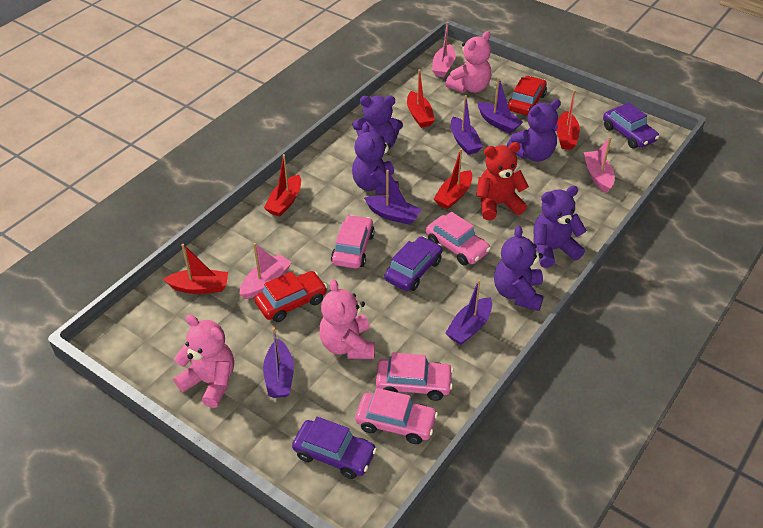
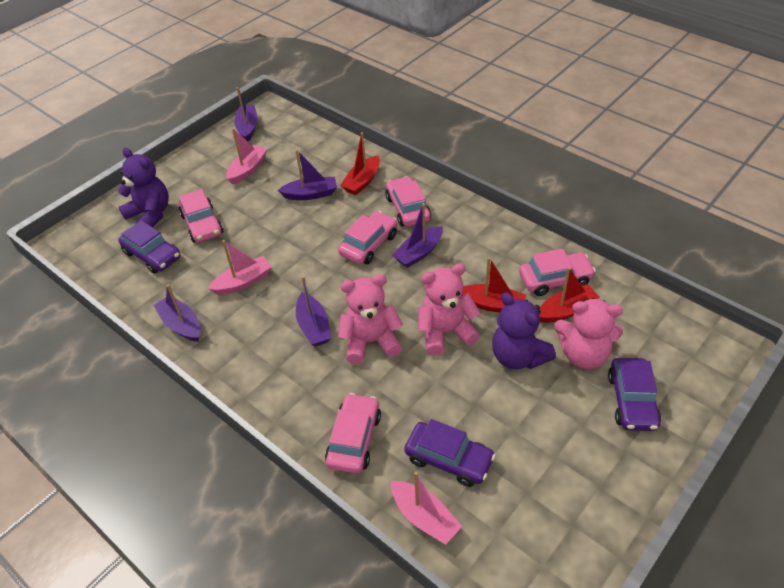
pink car: 4 -> 5
purple teddy bear: 5 -> 2
red boat: 5 -> 3
red car: 2 -> 0
red teddy bear: 1 -> 0

